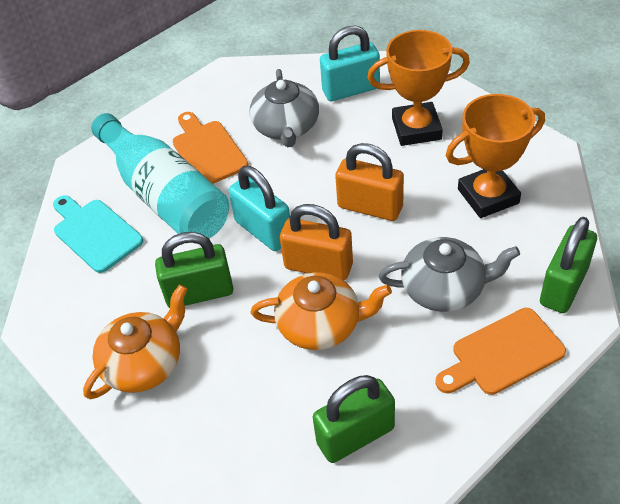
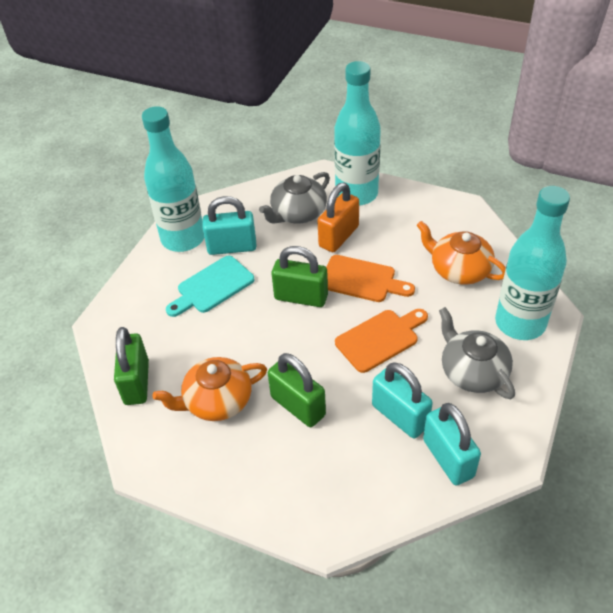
orange padlock: 2 -> 1
orange trophy: 2 -> 0
turquoise bottle: 1 -> 3
turquoise padlock: 2 -> 3

